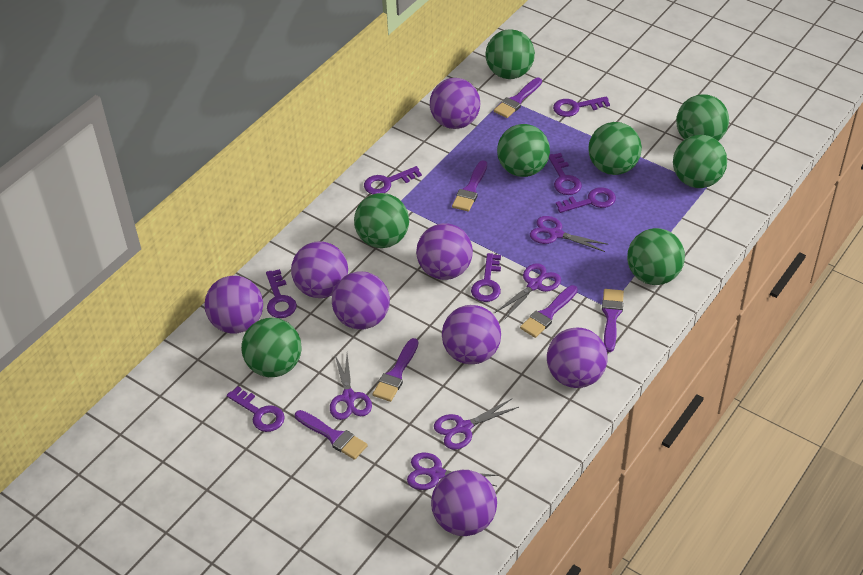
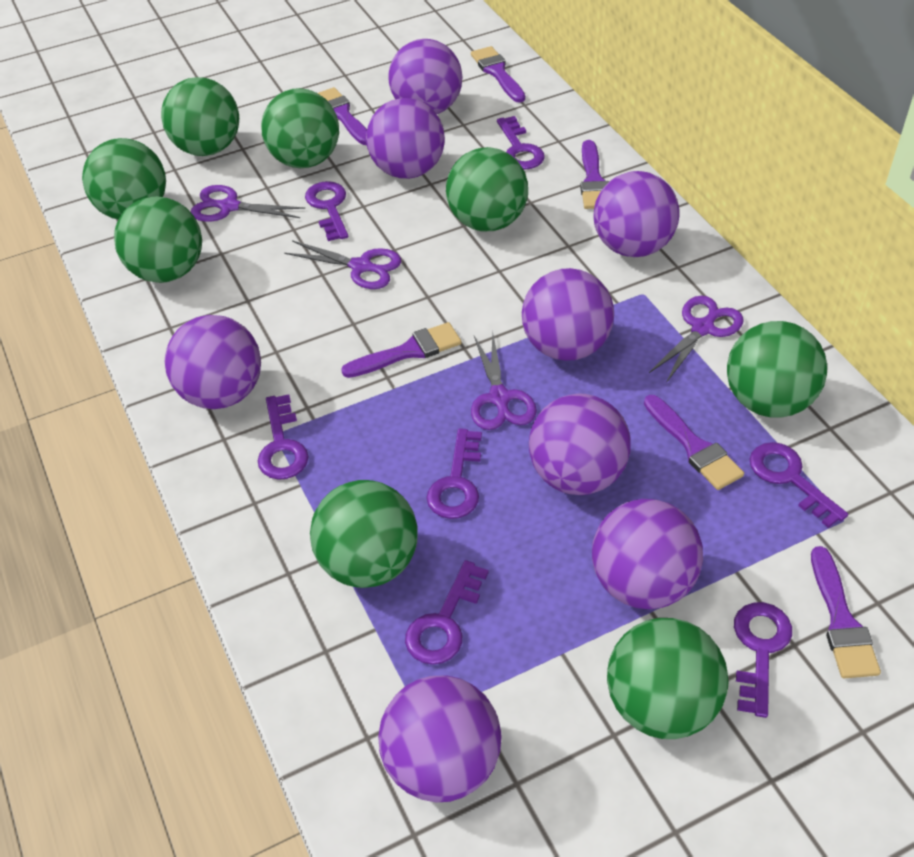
purple scissors: 5 -> 4

